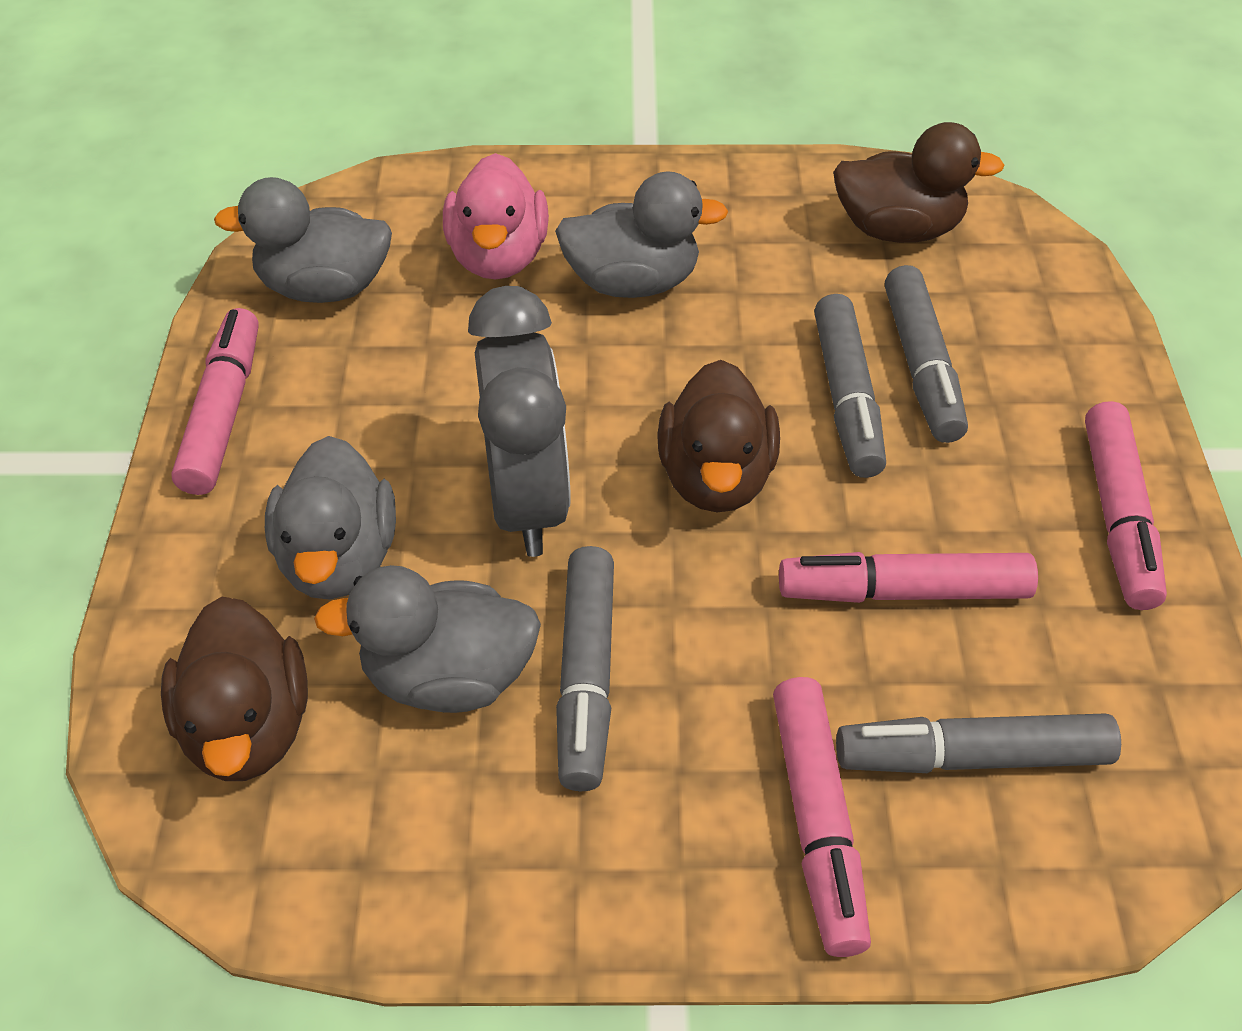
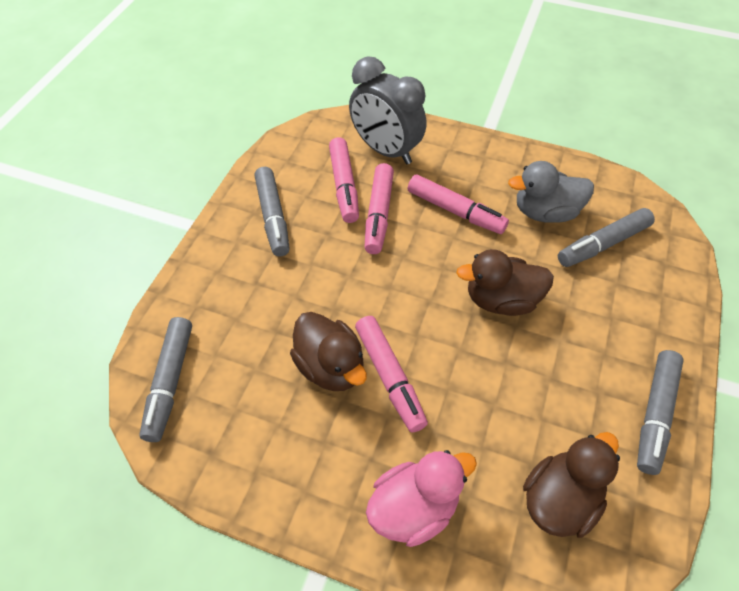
grey duck: 4 -> 1

